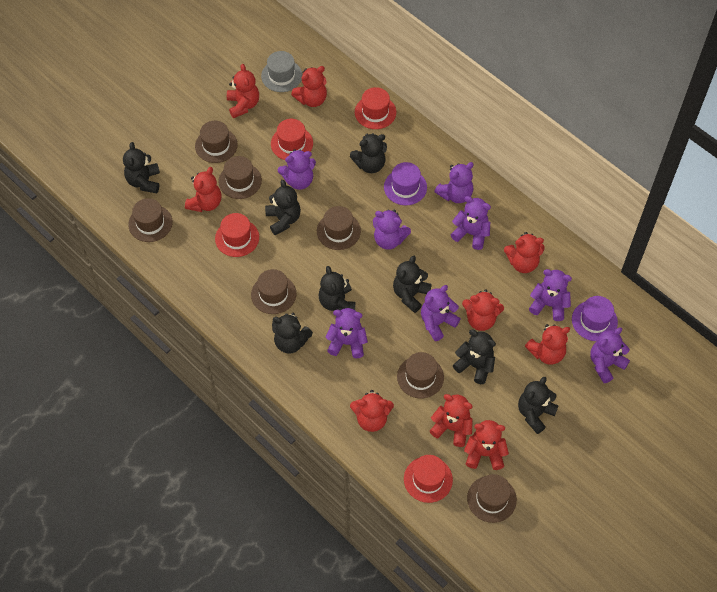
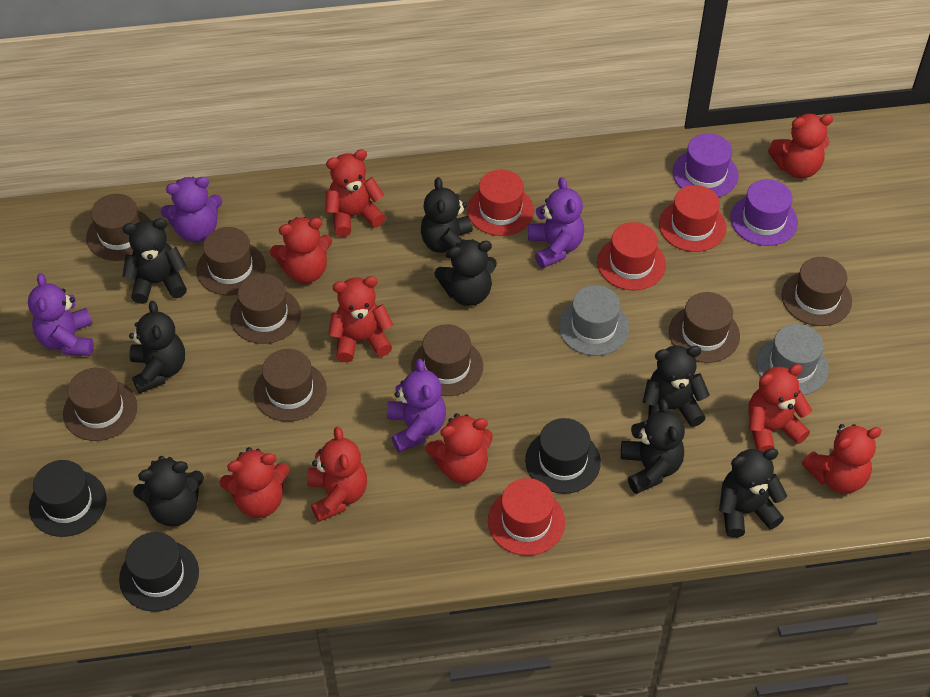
black hat: 0 -> 3
brown hat: 7 -> 8
grey hat: 1 -> 2
purple teddy bear: 8 -> 4

